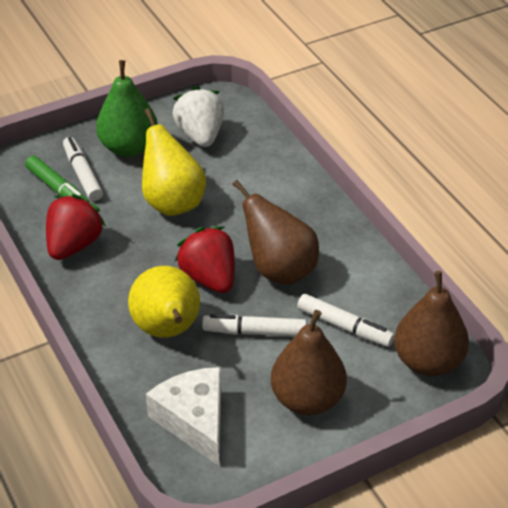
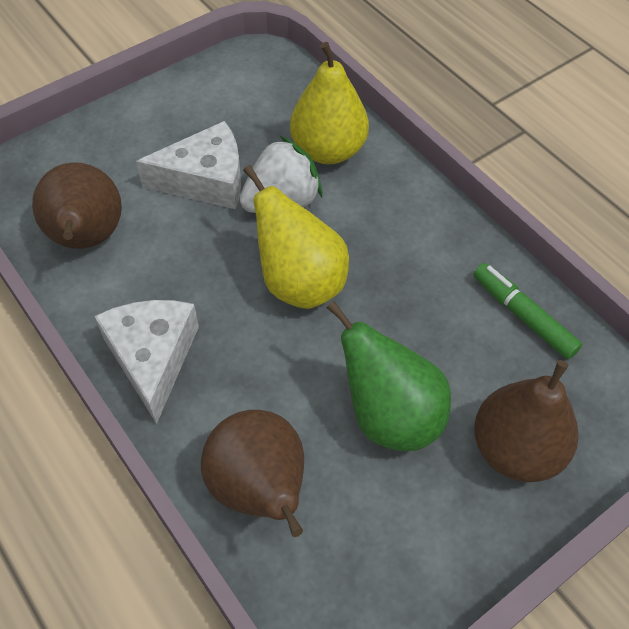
red strawberry: 2 -> 0
white cheese: 1 -> 2
white marker: 3 -> 0

